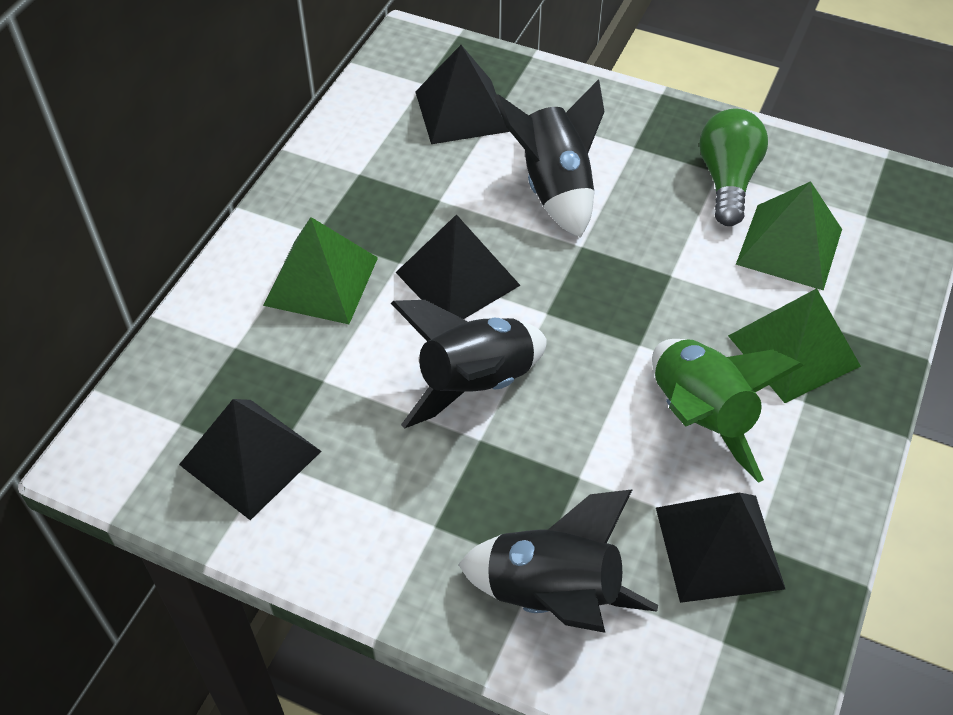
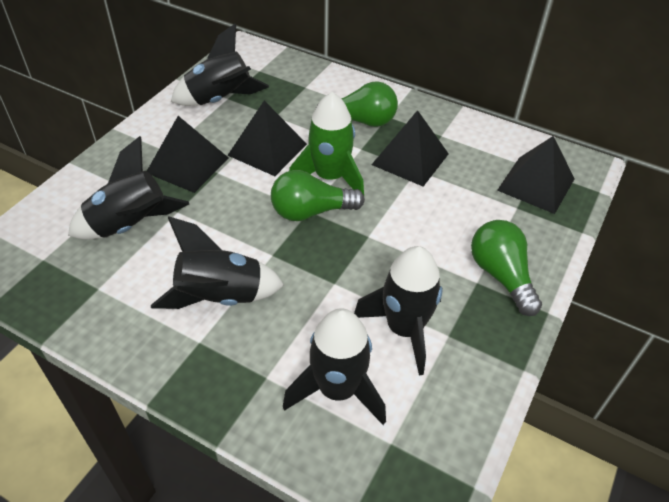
black rocket: 3 -> 5
green light bulb: 1 -> 3
green pyramid: 3 -> 0

